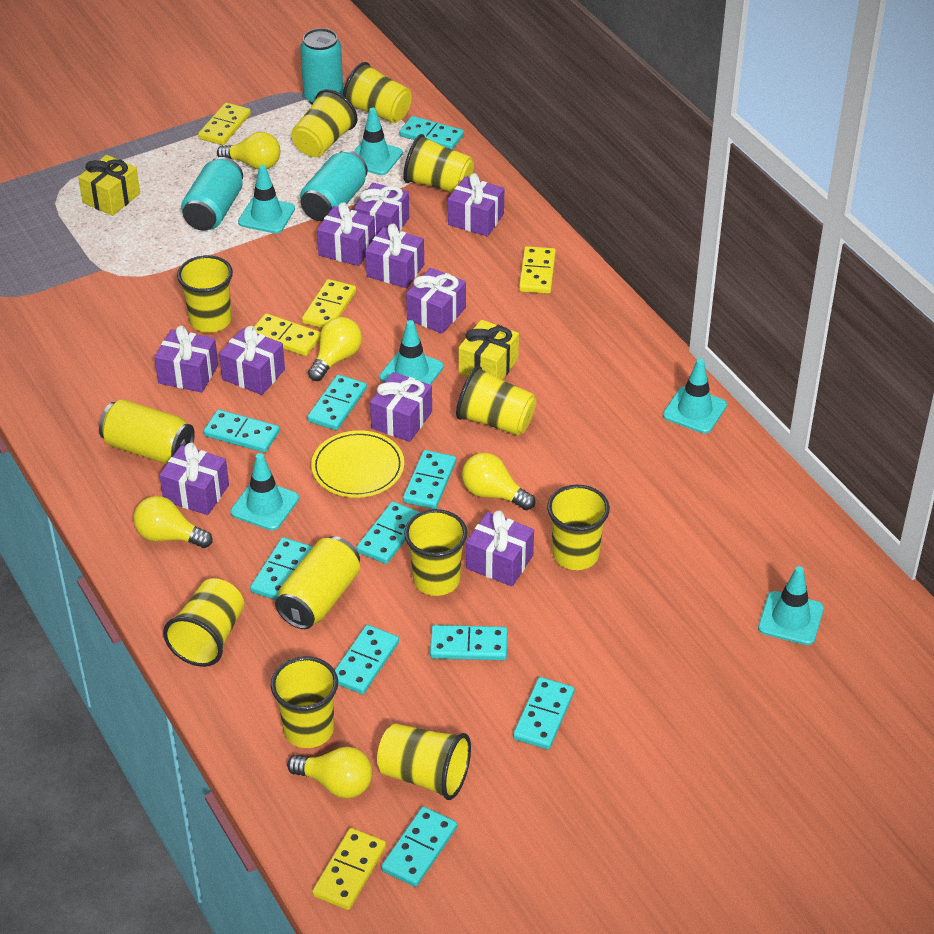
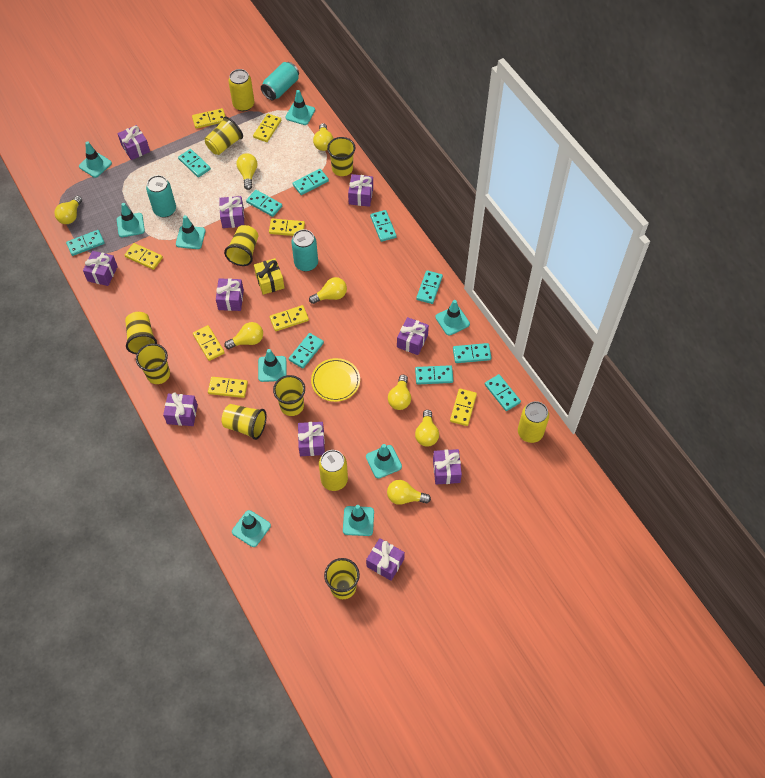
turquoise traffic cone: 6 -> 9
yellow can: 2 -> 3
yellow cup: 10 -> 8
yellow domino: 5 -> 8
yellow gift: 2 -> 1
yellow light bulb: 5 -> 8

